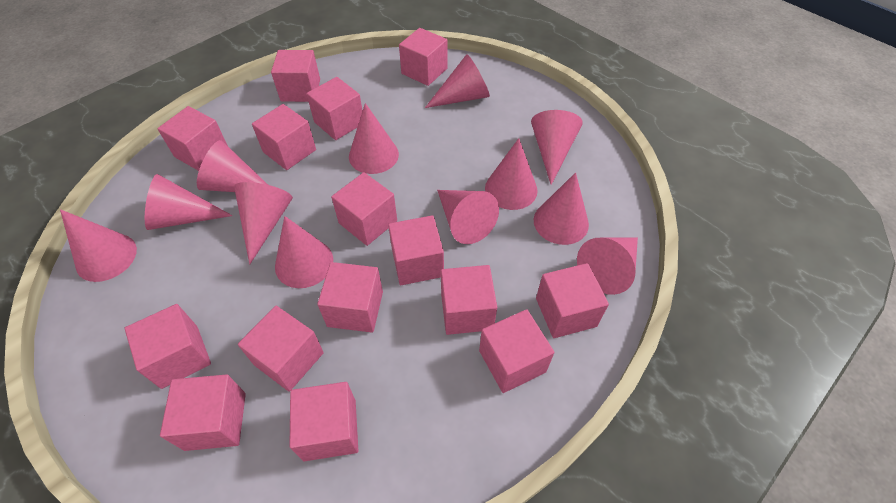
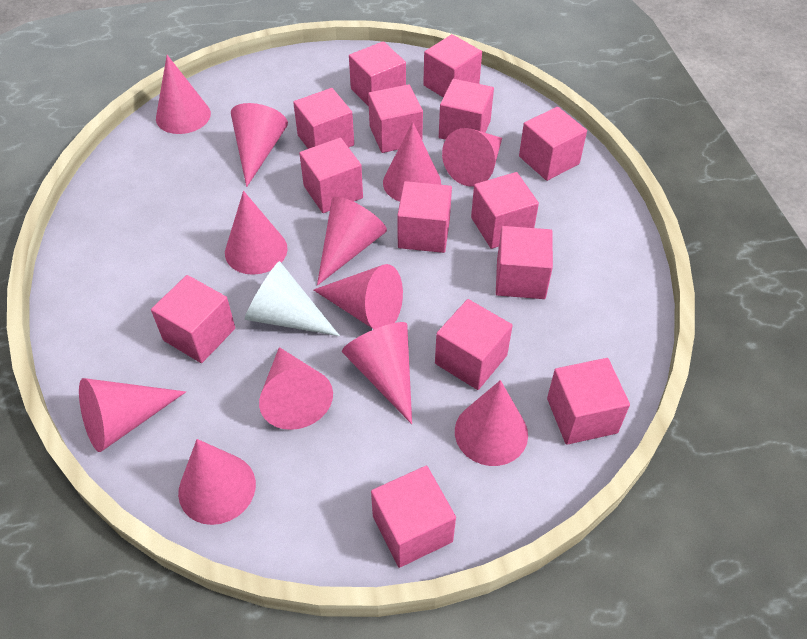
pink cube: 15 -> 14
white cone: 0 -> 1

